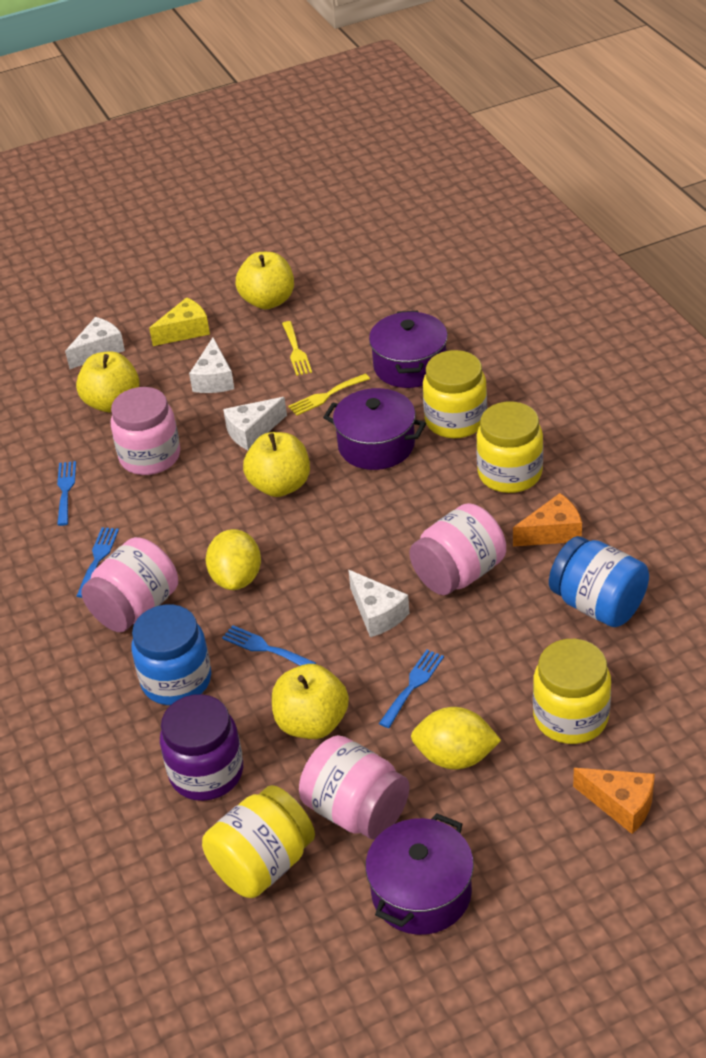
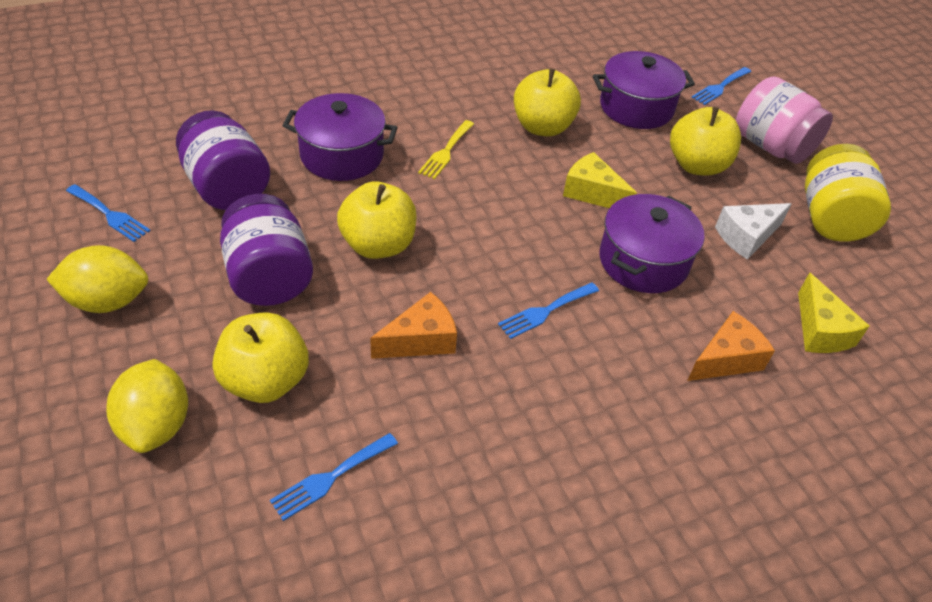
blue jar: 2 -> 0
pink jar: 4 -> 1
purple jar: 1 -> 2
white cheese: 4 -> 1
yellow cheese: 1 -> 2
yellow fork: 2 -> 1
yellow jar: 4 -> 1

